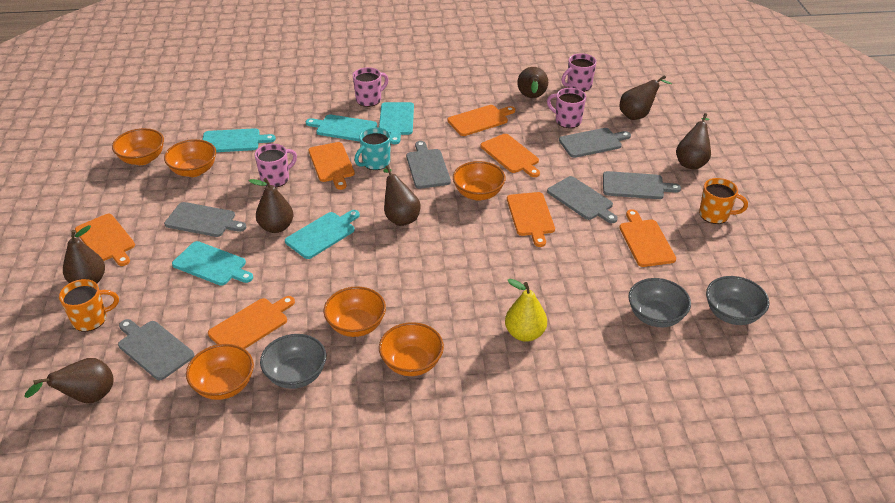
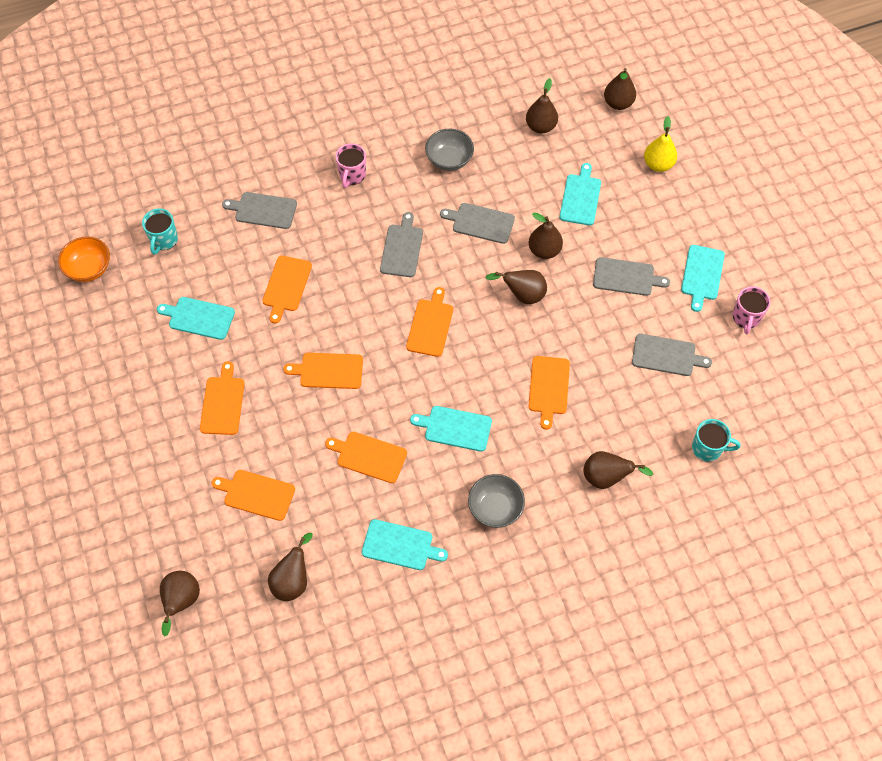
grey bowl: 3 -> 2
grey cutting board: 6 -> 5
orange bowl: 6 -> 1
orange mug: 2 -> 0
pink mug: 4 -> 2
turquoise mug: 1 -> 2

